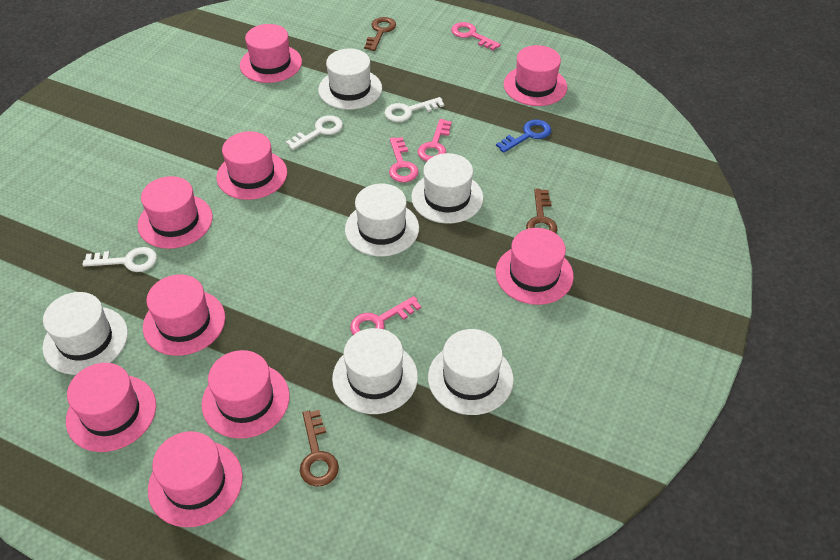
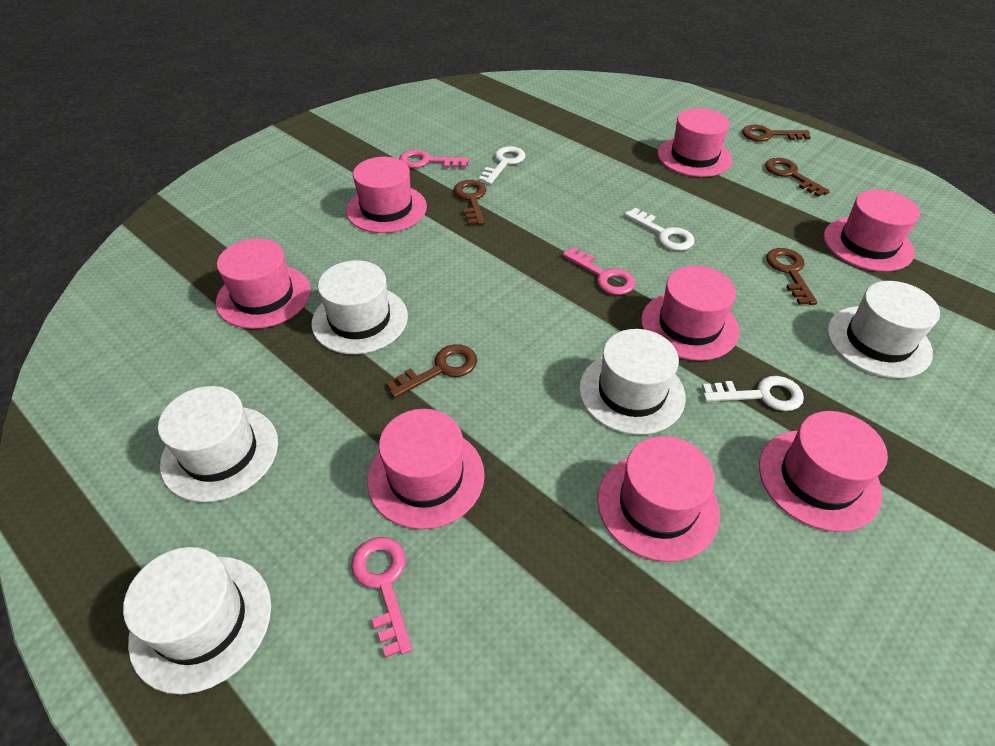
blue key: 1 -> 0
brown key: 3 -> 5
pink hat: 9 -> 8
pink key: 4 -> 3
white hat: 6 -> 5

